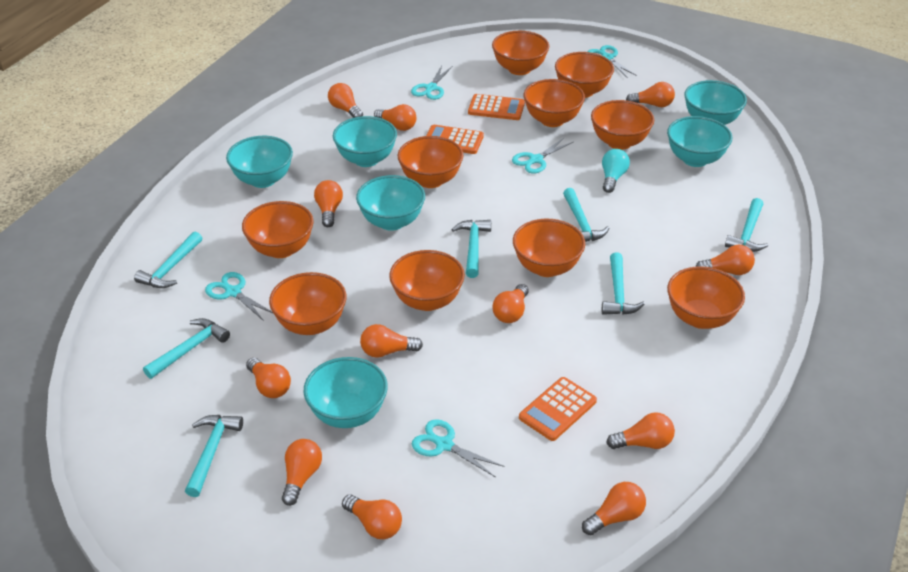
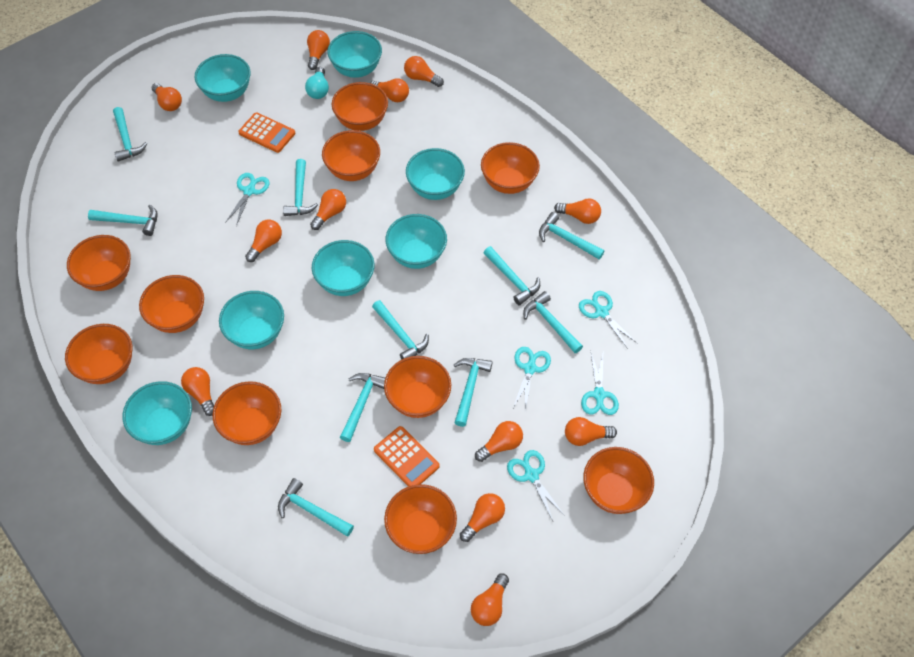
orange calculator: 3 -> 2
turquoise bowl: 6 -> 7
turquoise hammer: 7 -> 10

